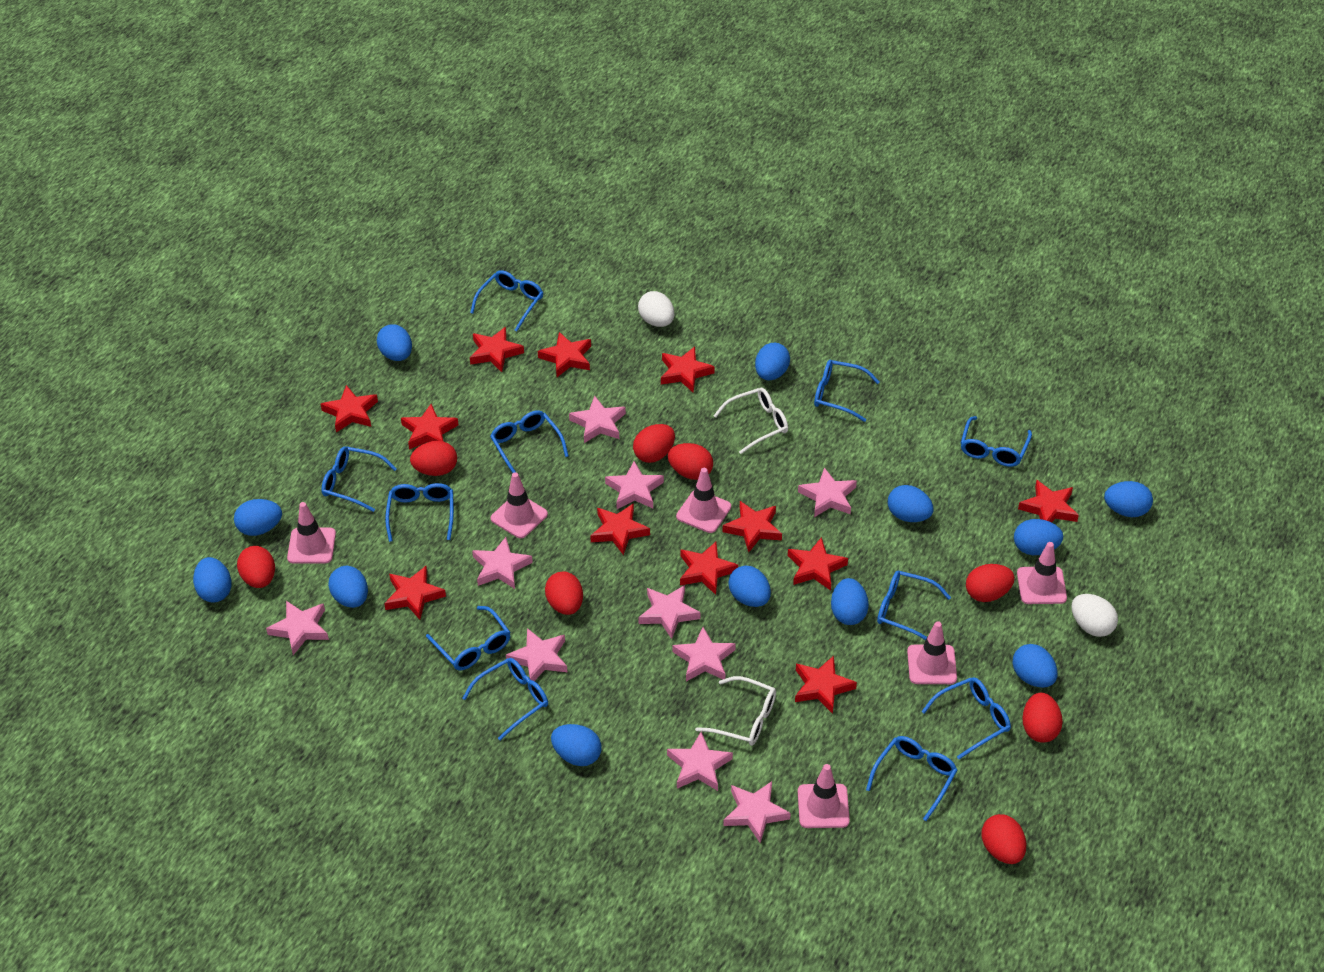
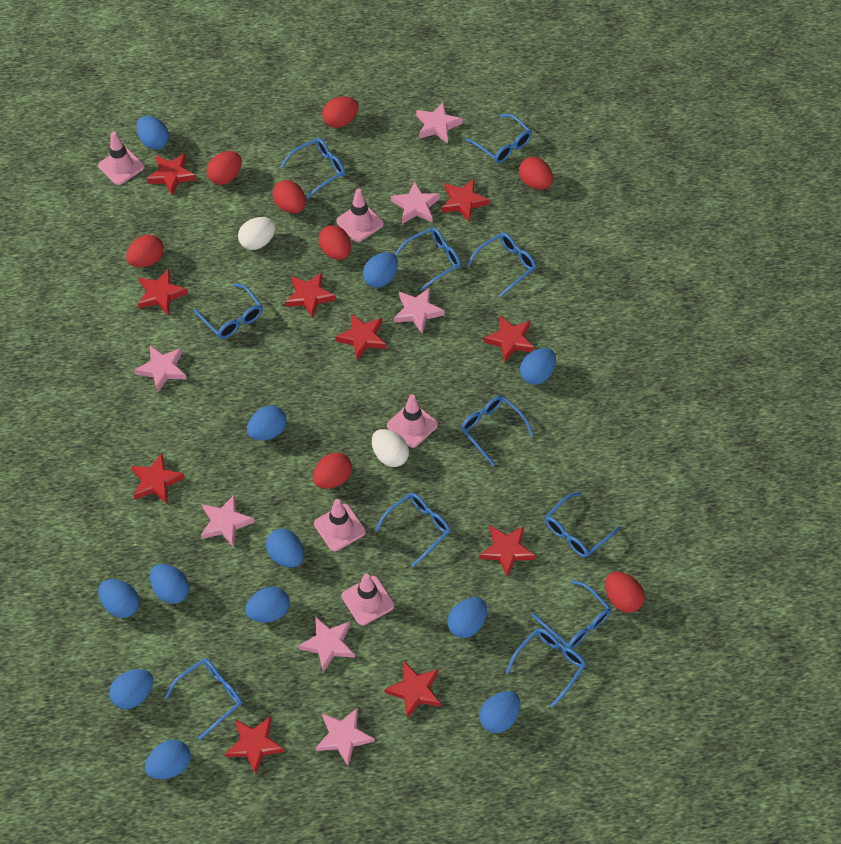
pink star: 10 -> 7
pink traffic cone: 6 -> 5
red star: 12 -> 10
white glasses: 2 -> 0

